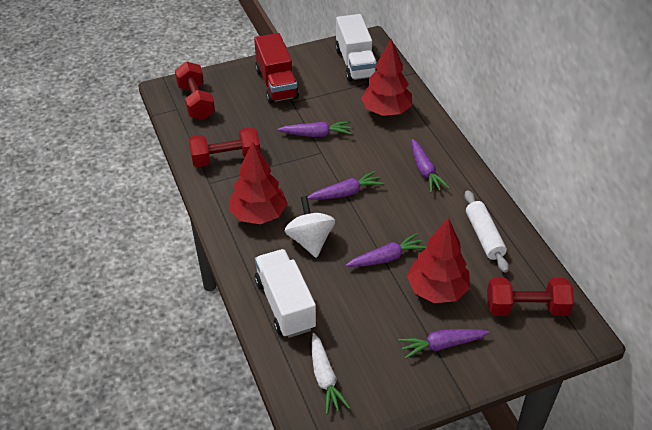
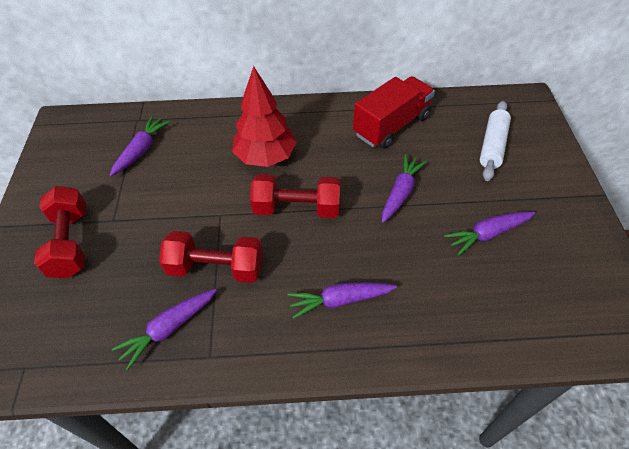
red tree: 3 -> 1
white carrot: 1 -> 0
white spinning top: 1 -> 0
white truck: 2 -> 0

